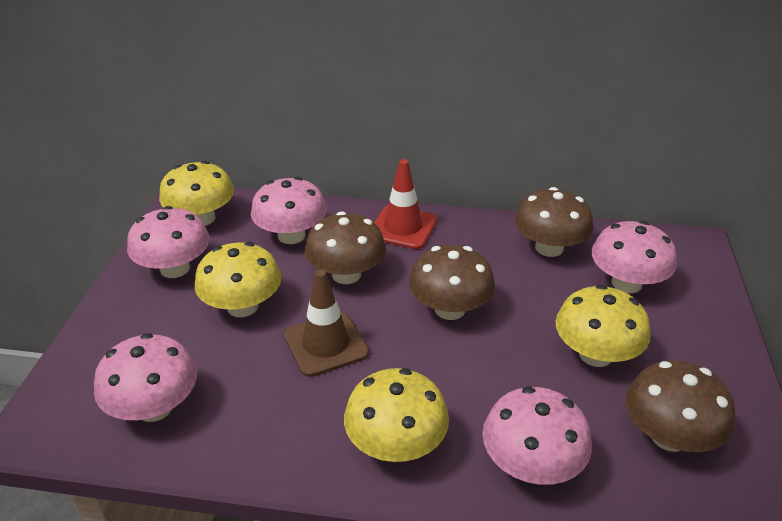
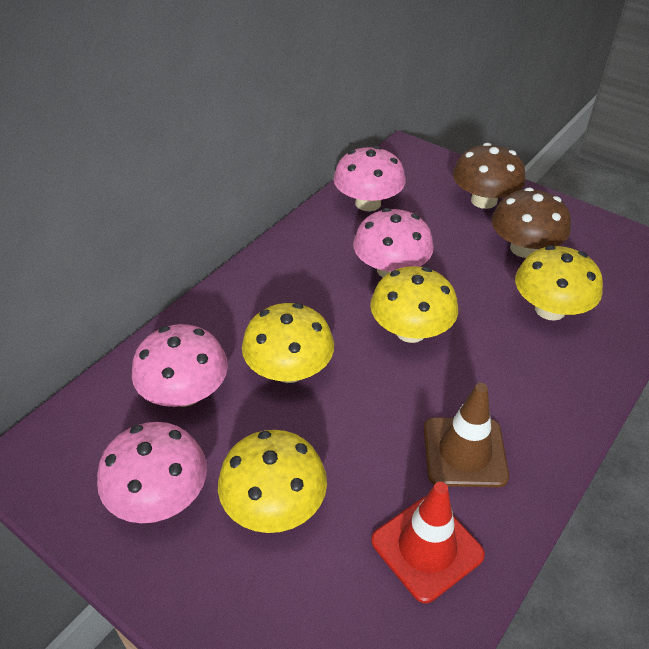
brown mushroom: 4 -> 2
pink mushroom: 5 -> 4

